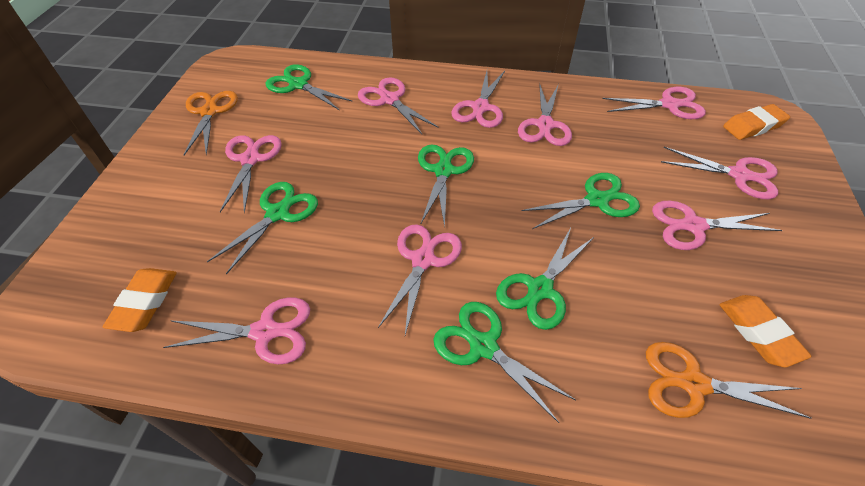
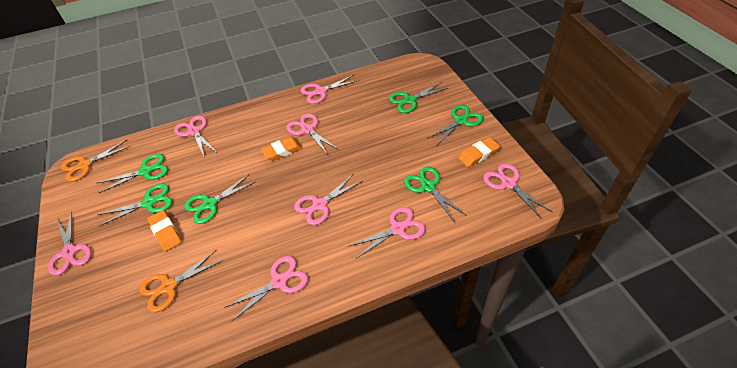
pink scissors: 9 -> 8

